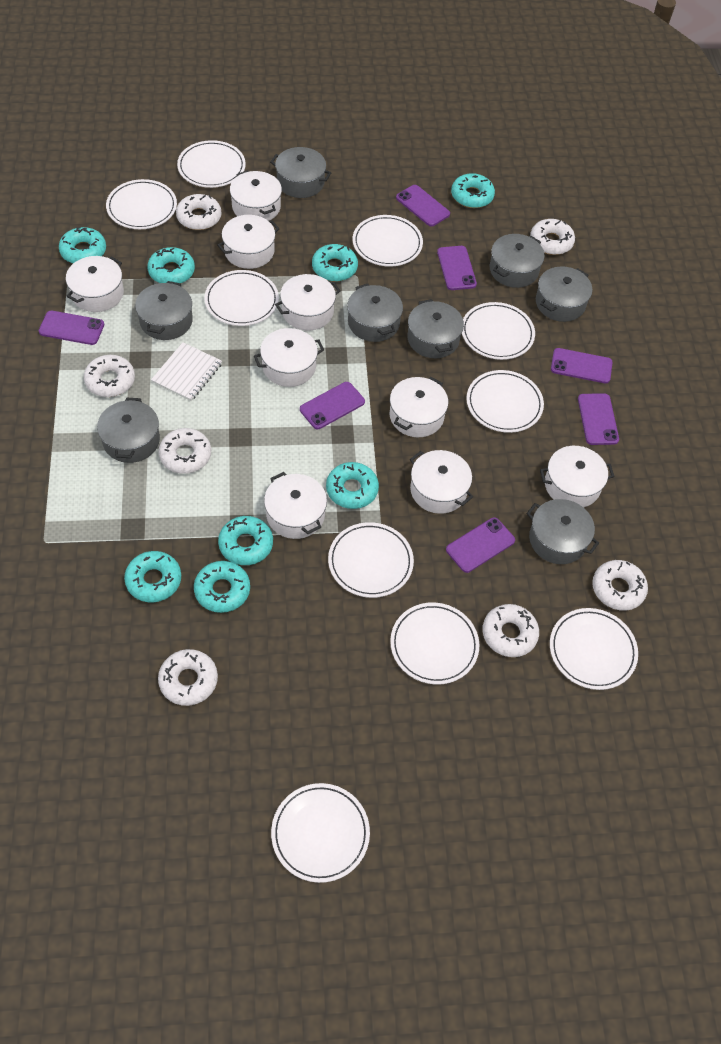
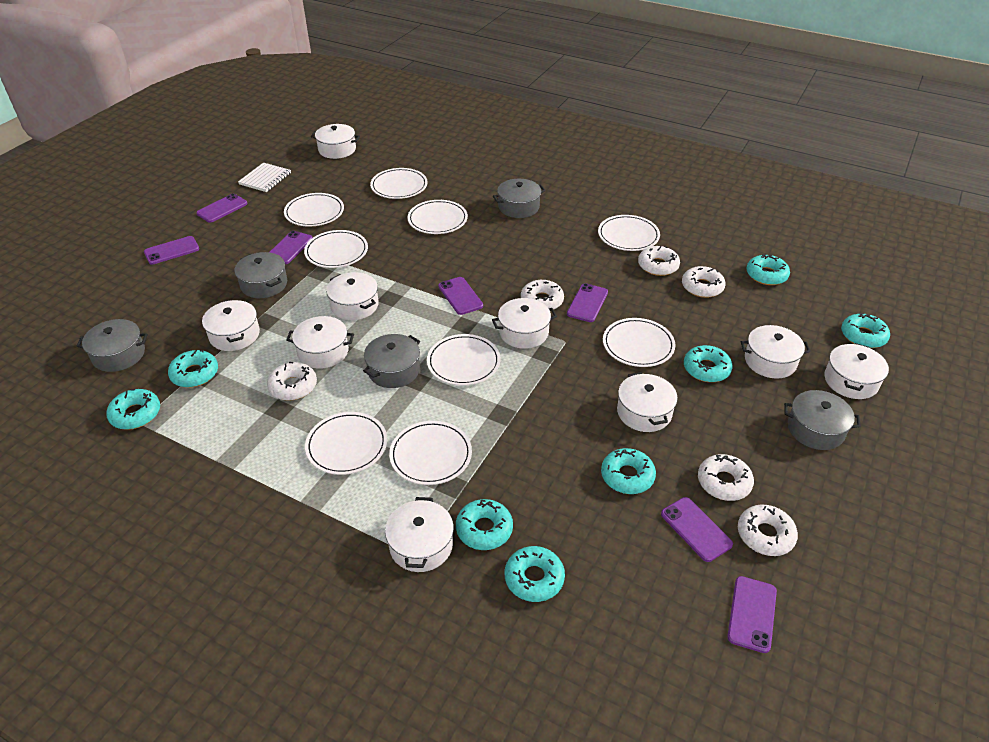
grey pot: 8 -> 5
white donut: 7 -> 6
white plate: 10 -> 9

